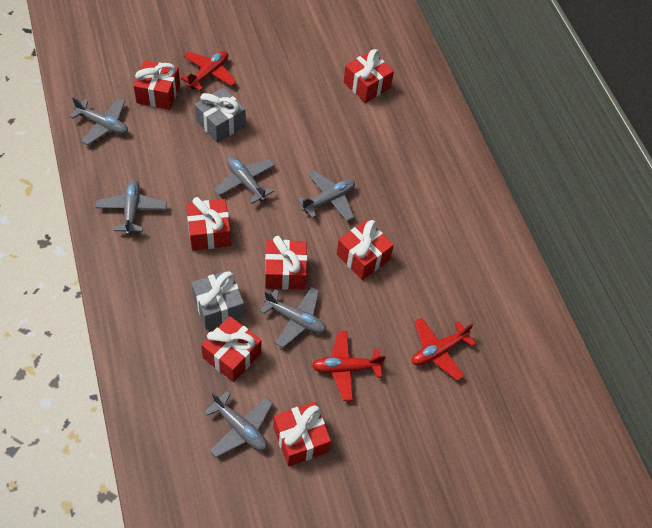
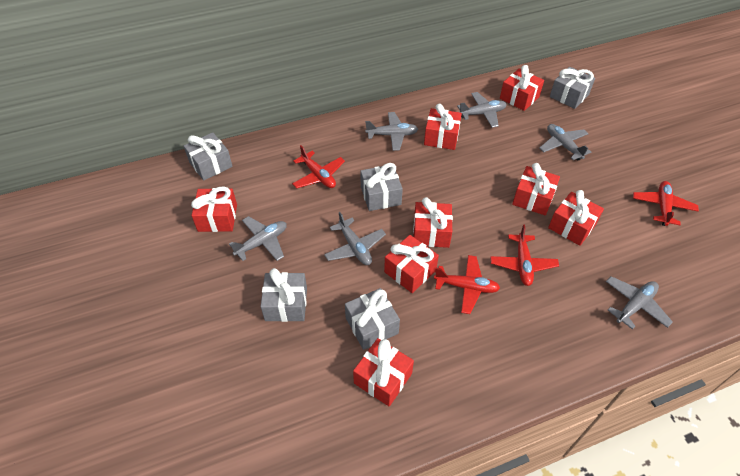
grey gift: 2 -> 5
red gift: 7 -> 8
red plane: 3 -> 4

